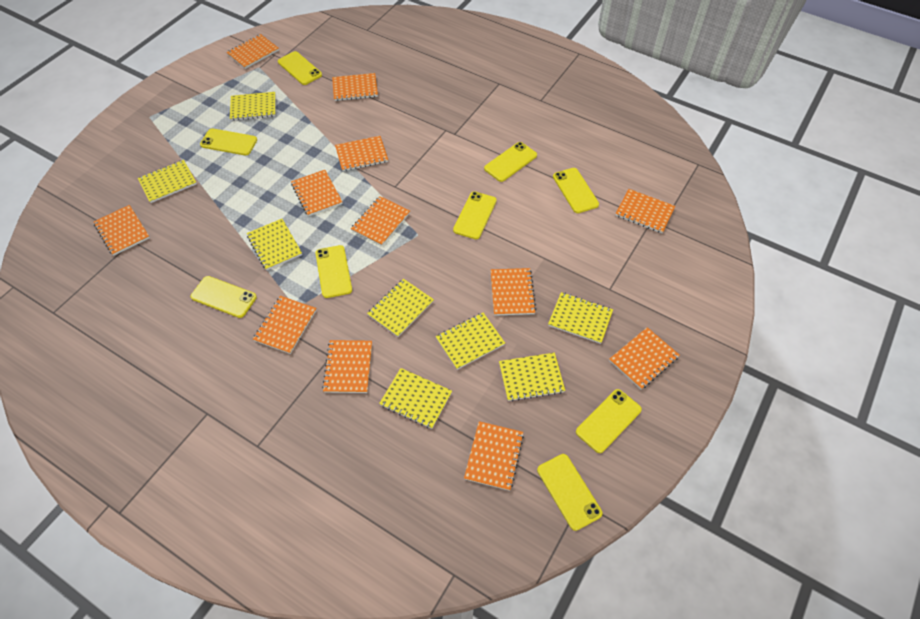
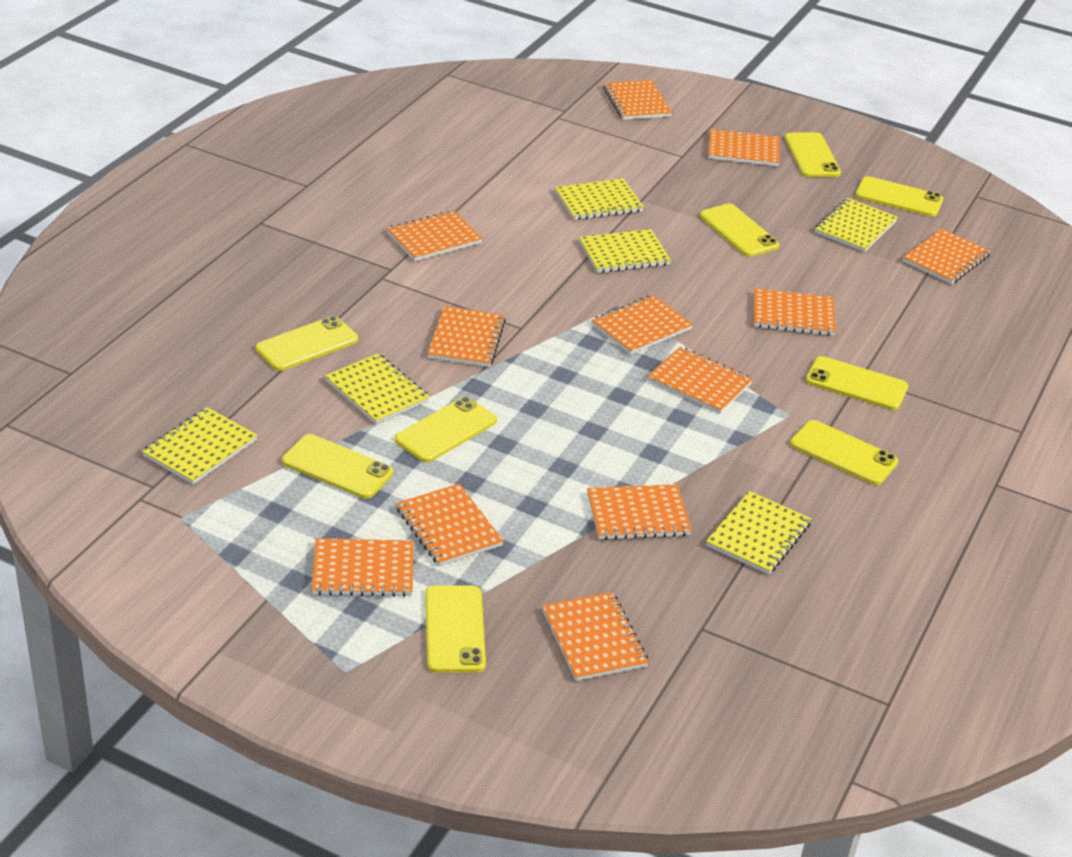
yellow notebook: 8 -> 6

